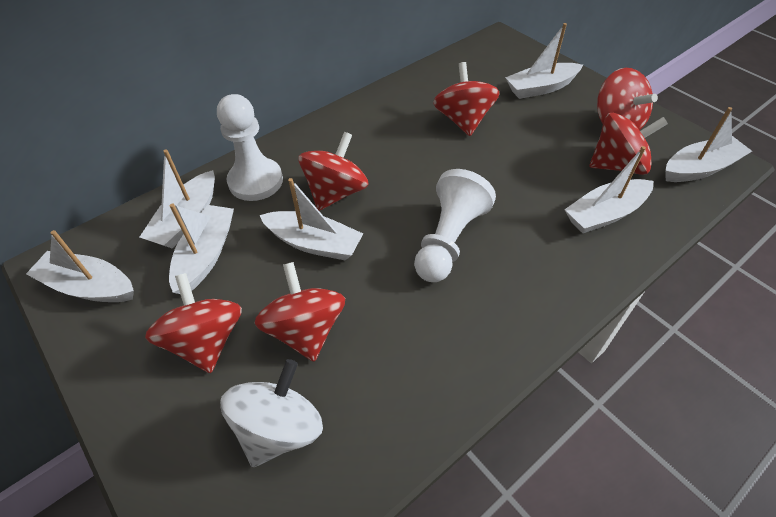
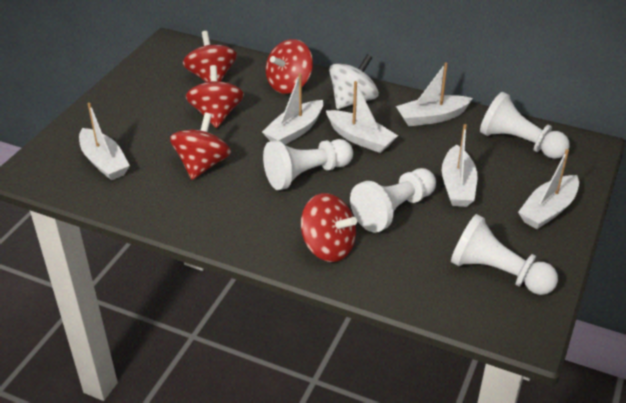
red spinning top: 6 -> 5
white boat: 7 -> 6
white pawn: 2 -> 4

